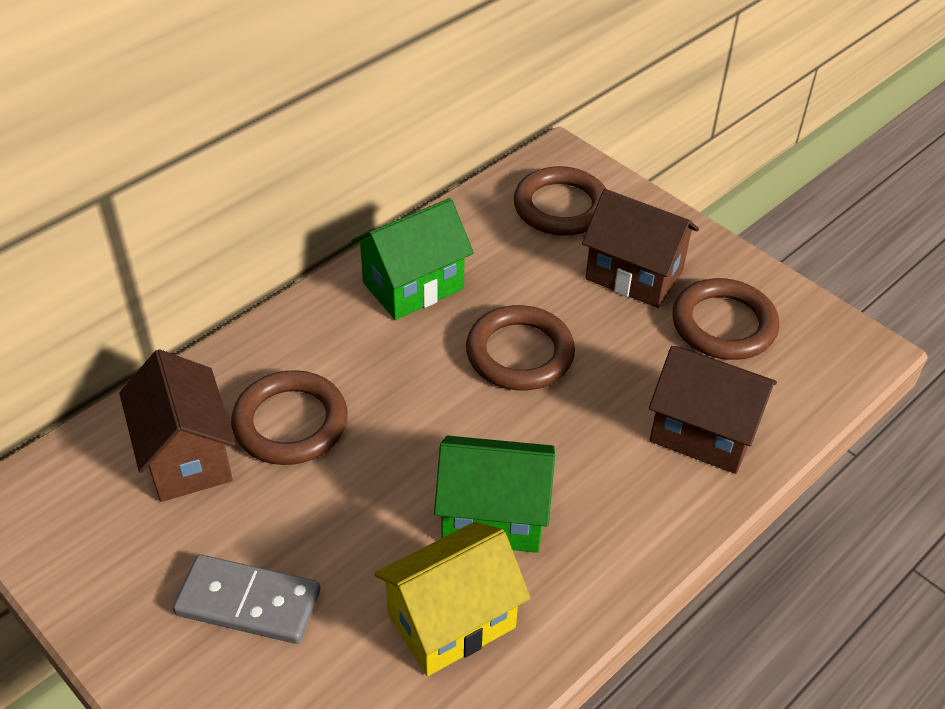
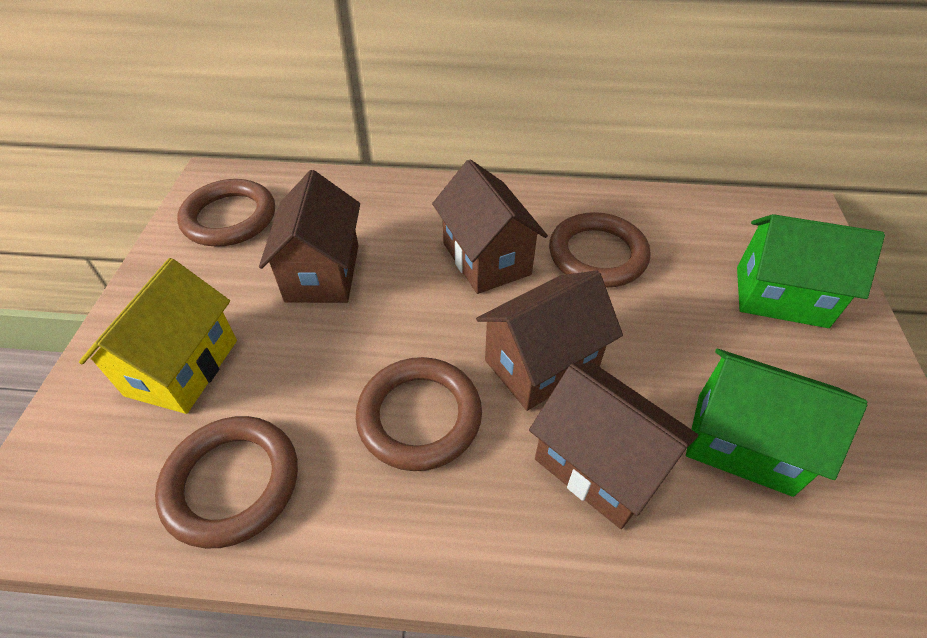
brown house: 3 -> 4
grey domino: 1 -> 0

